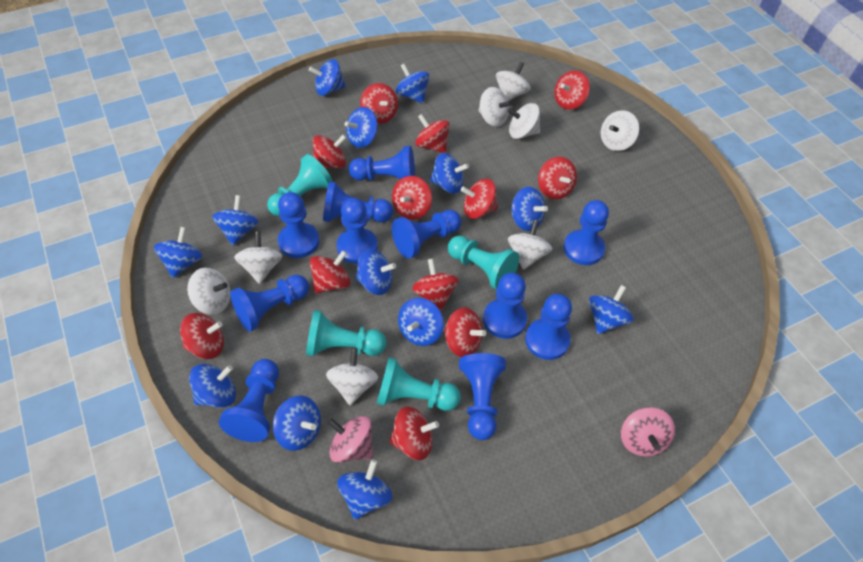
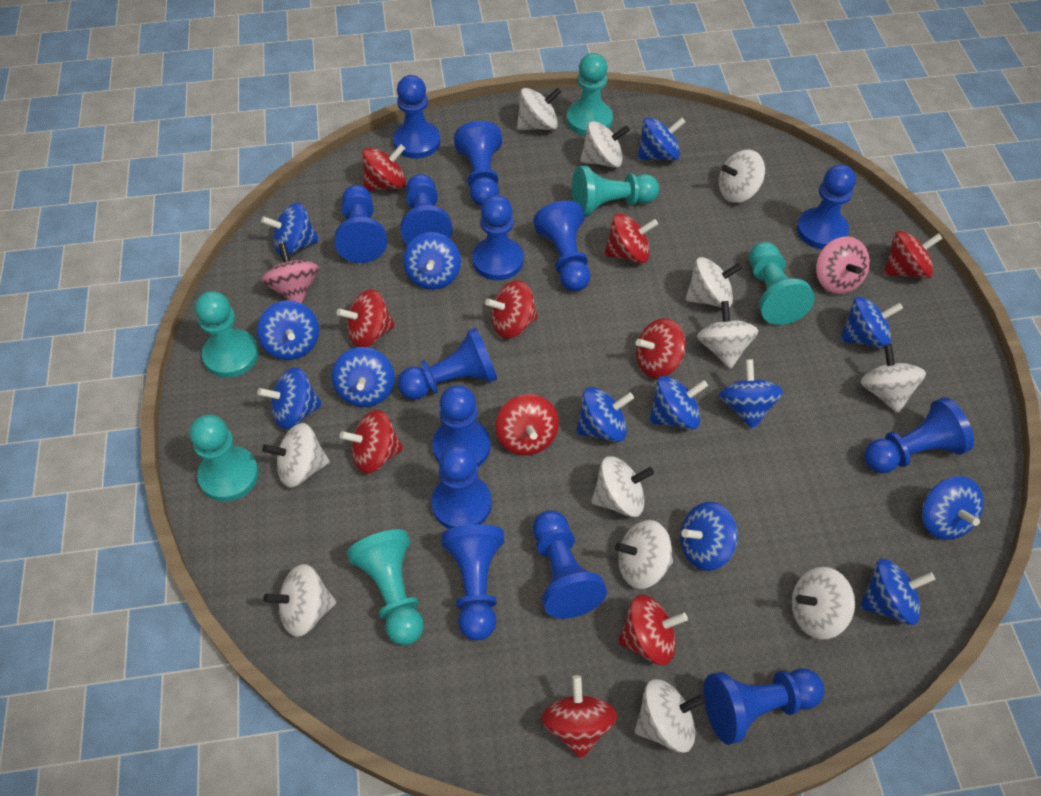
blue pawn: 11 -> 14
red spinning top: 12 -> 10
turquoise pawn: 4 -> 6
white spinning top: 8 -> 12

